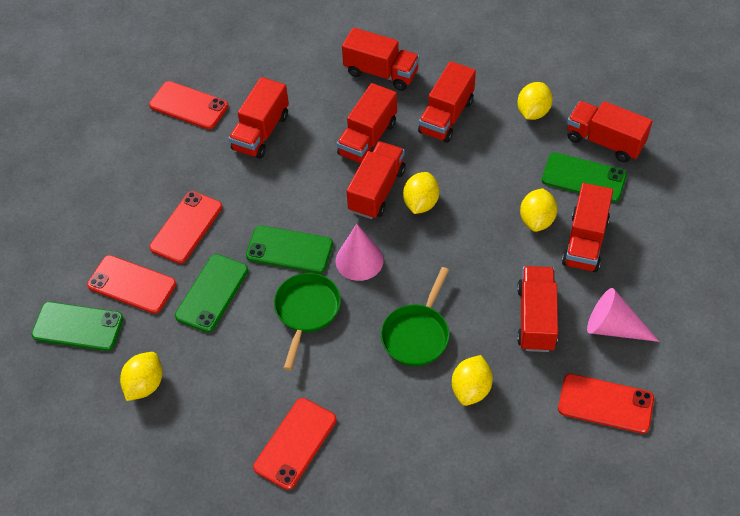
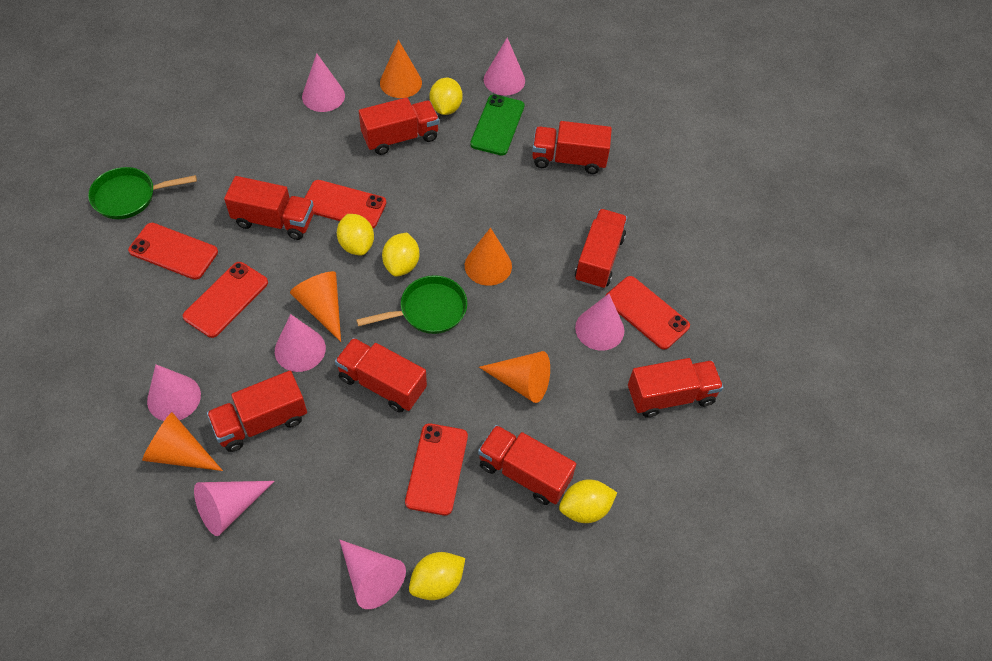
green phone: 4 -> 1
orange cone: 0 -> 5
pink cone: 2 -> 7

